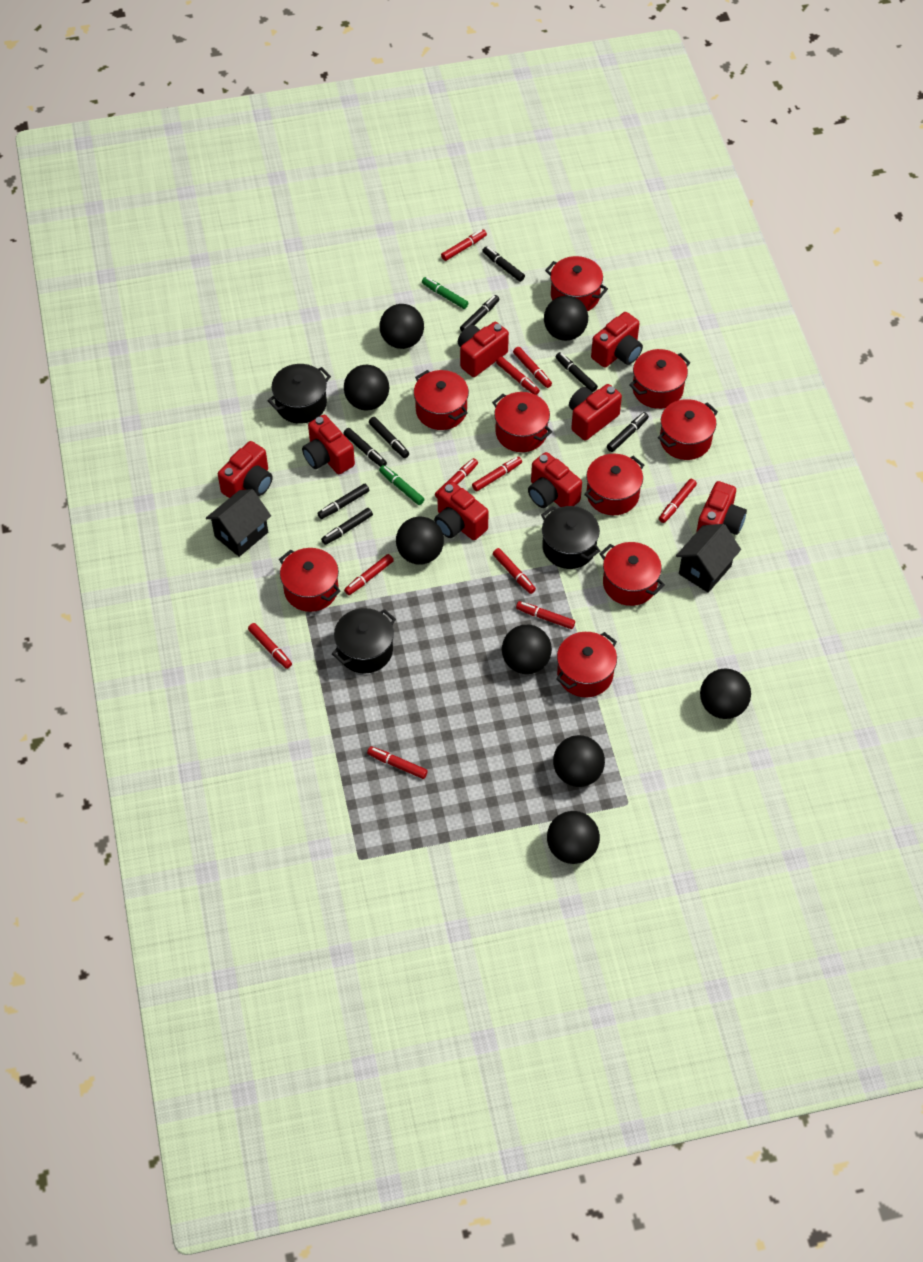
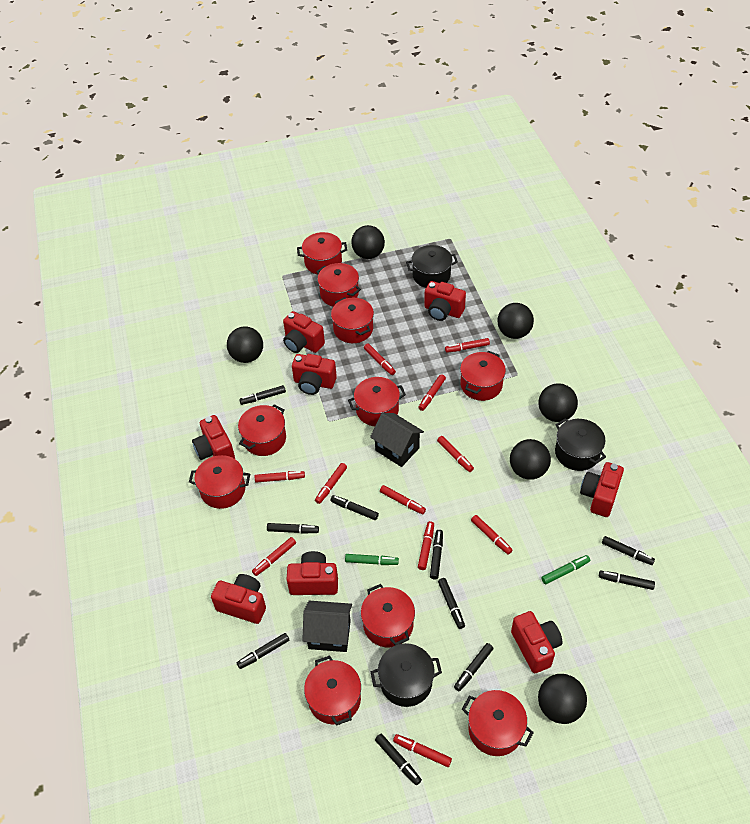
black ball: 8 -> 6
black marker: 8 -> 10
red pot: 9 -> 10

